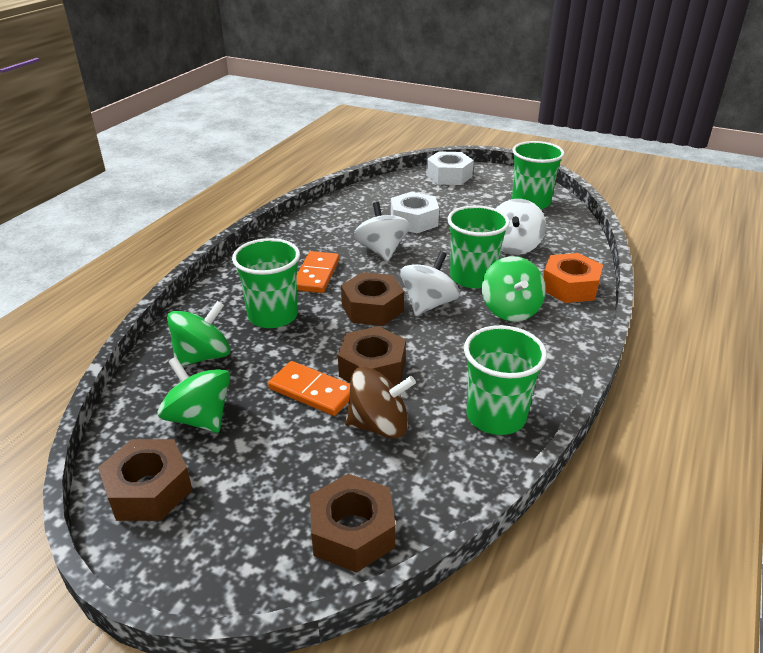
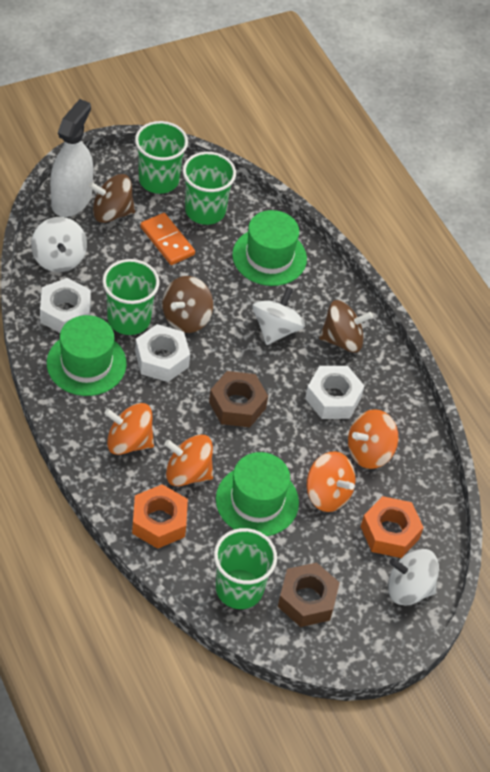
brown nut: 4 -> 2
brown spinning top: 1 -> 3
green hat: 0 -> 3
green spinning top: 3 -> 0
orange domino: 2 -> 1
orange nut: 1 -> 2
orange spinning top: 0 -> 4
white nut: 2 -> 3
white spray bottle: 0 -> 1

